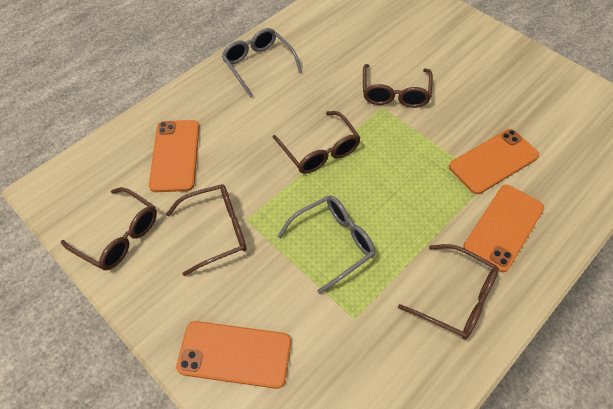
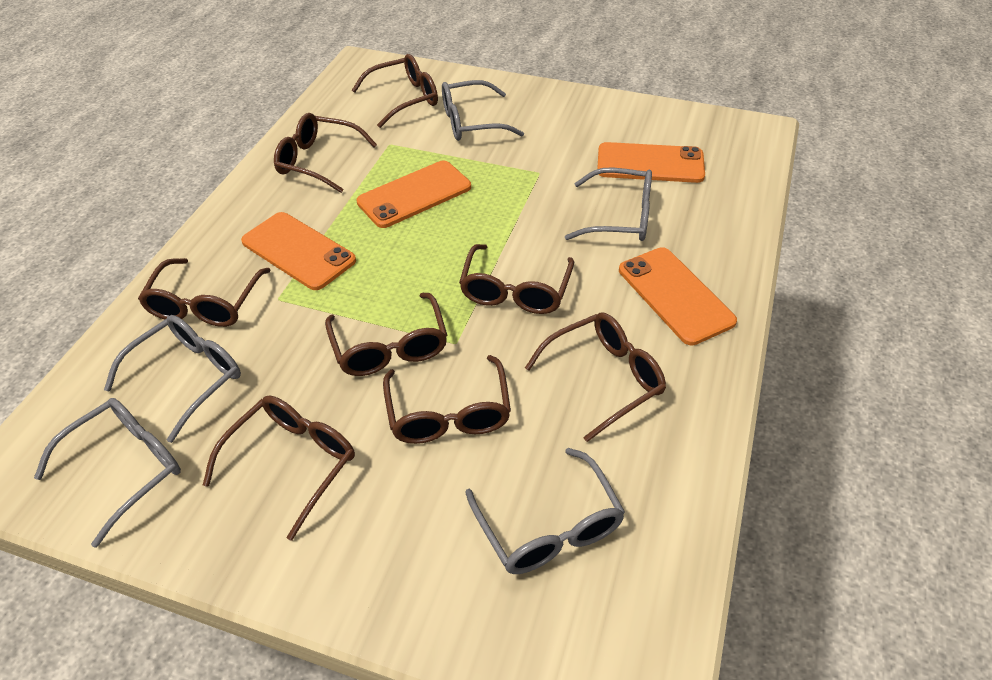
brown glasses: 5 -> 8
grey glasses: 2 -> 5

